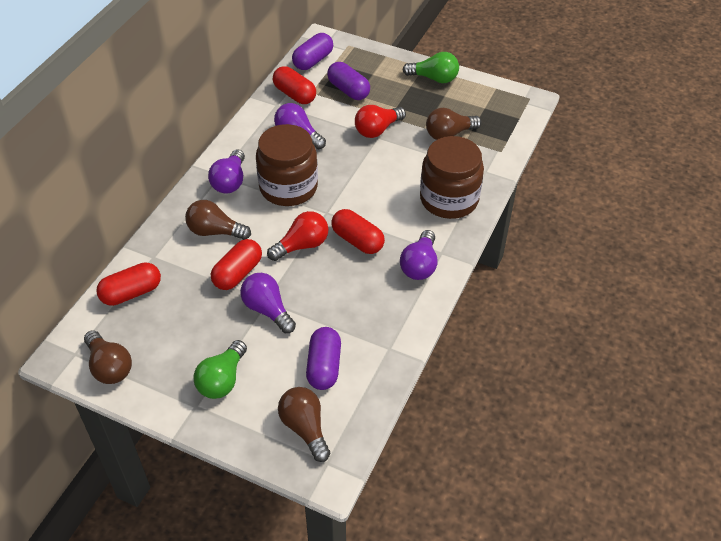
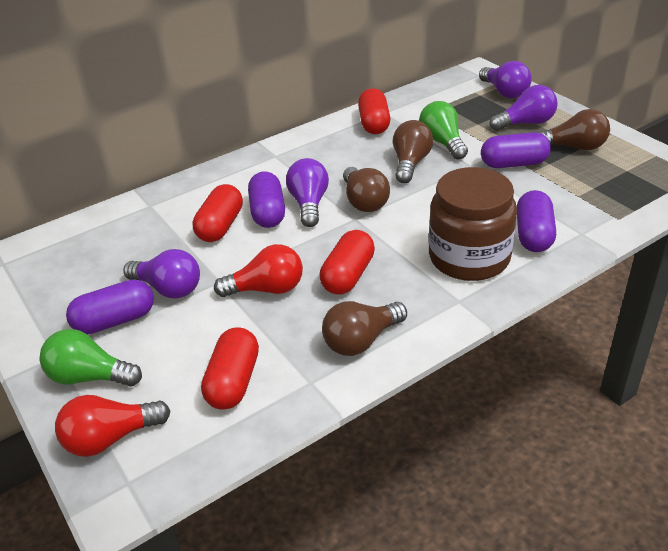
brown jar: 2 -> 1
purple capsule: 3 -> 4

